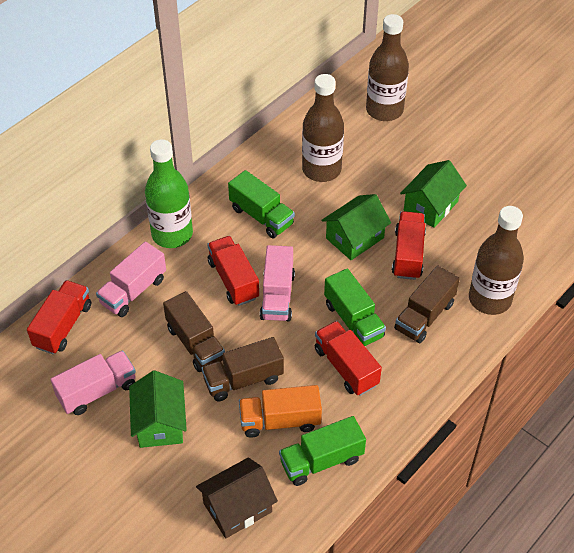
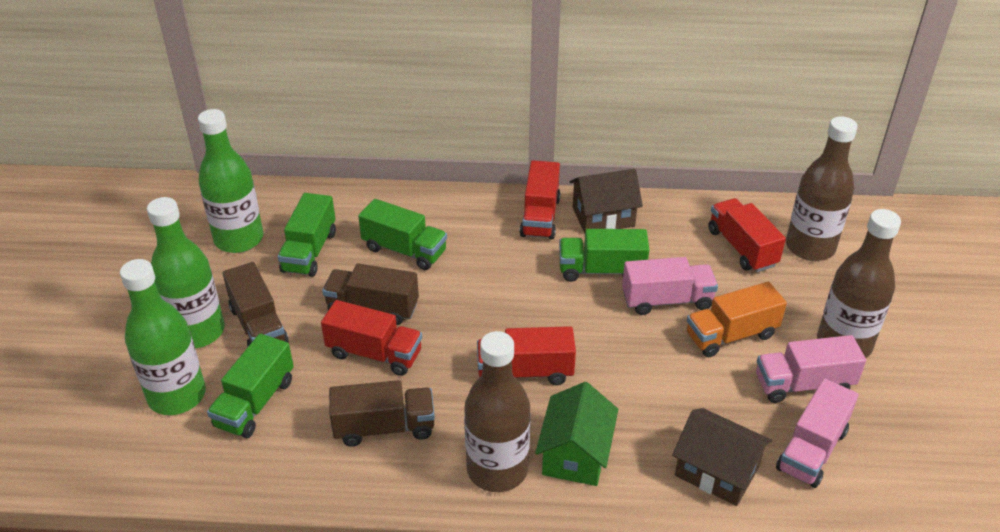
brown house: 1 -> 2
green bottle: 1 -> 3
green house: 3 -> 1
green truck: 3 -> 4

